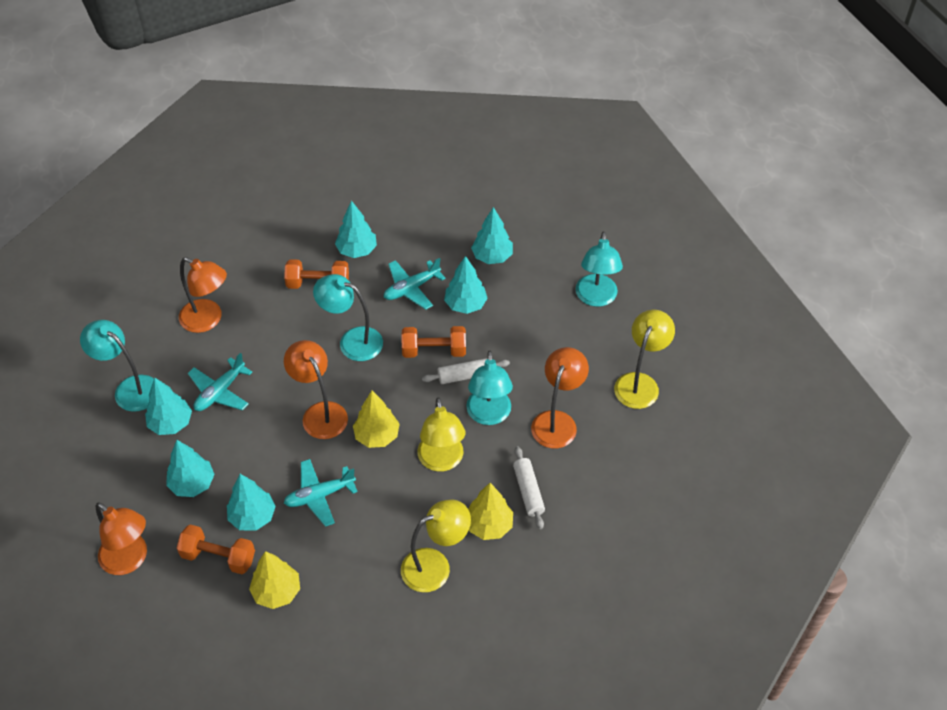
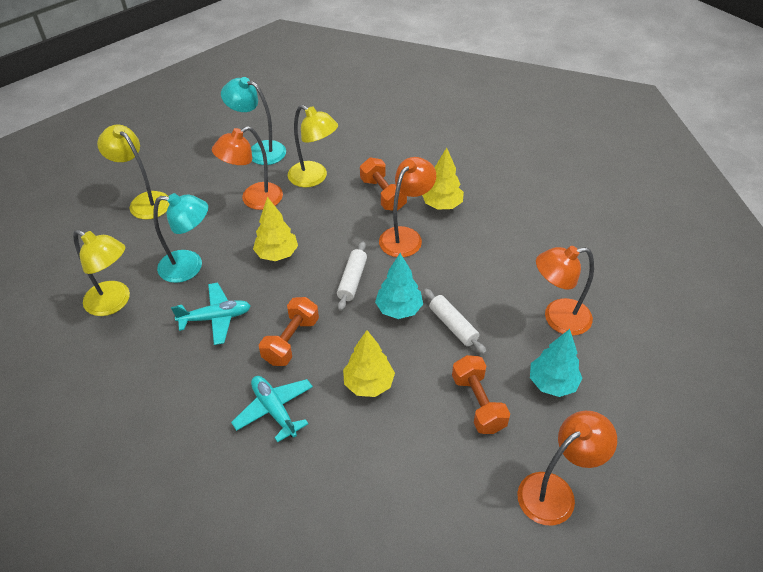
turquoise lamp: 4 -> 2
turquoise plane: 3 -> 2
turquoise tree: 6 -> 2

